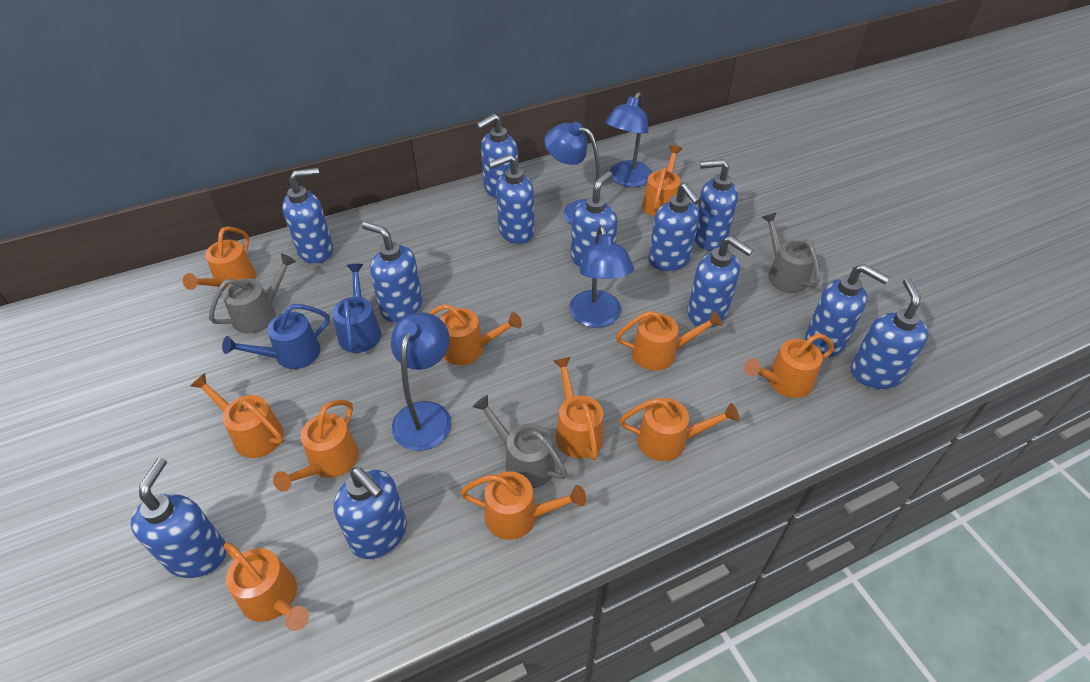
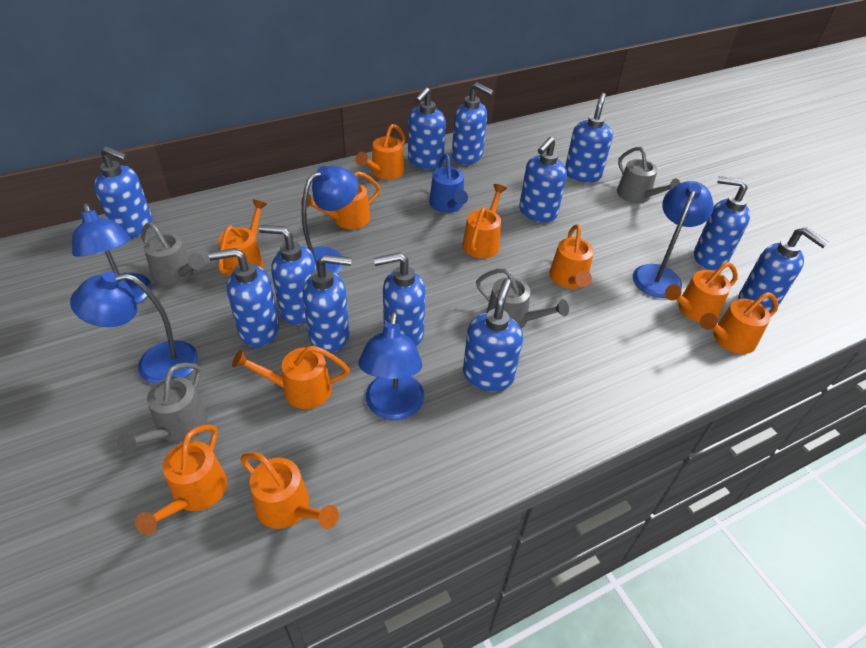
blue lamp: 4 -> 5
blue watering can: 2 -> 1
grey watering can: 3 -> 4
orange watering can: 11 -> 10

